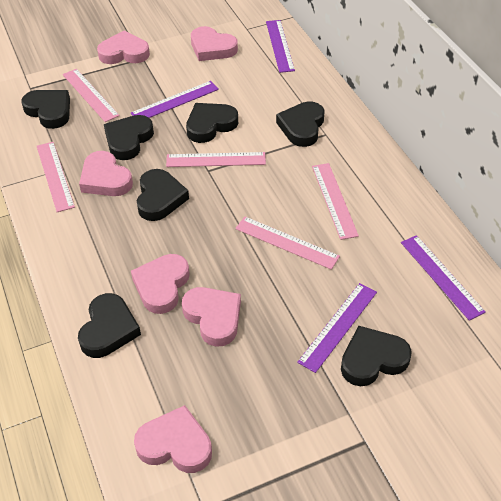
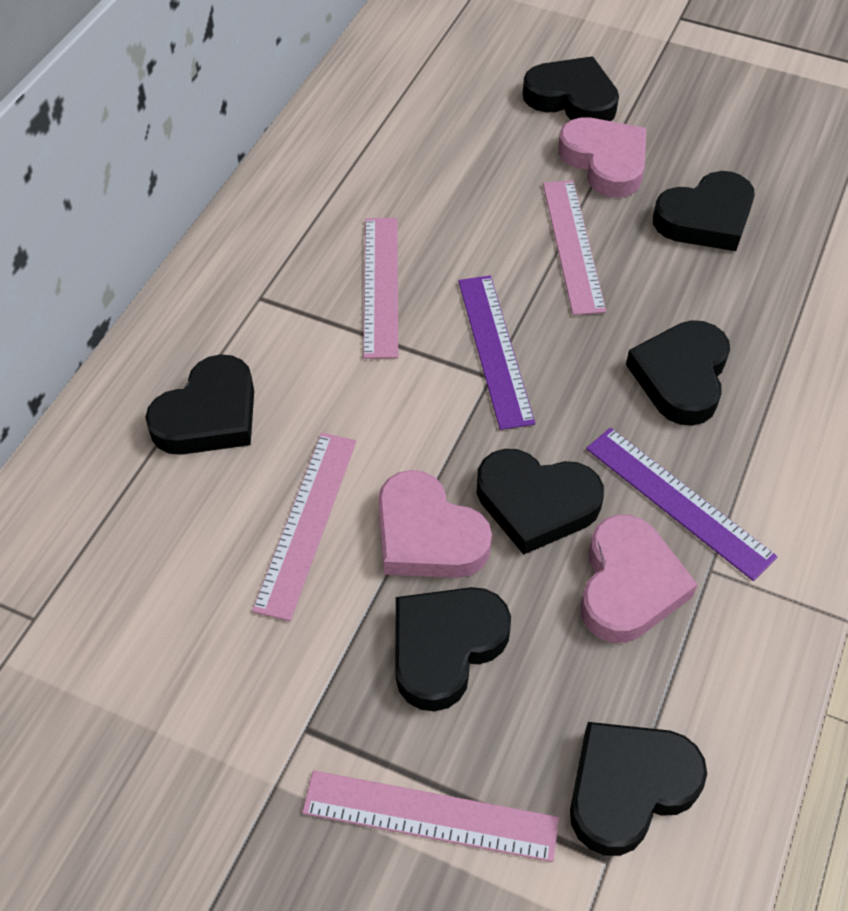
pink heart: 6 -> 3
pink ruler: 5 -> 4
purple ruler: 4 -> 2

